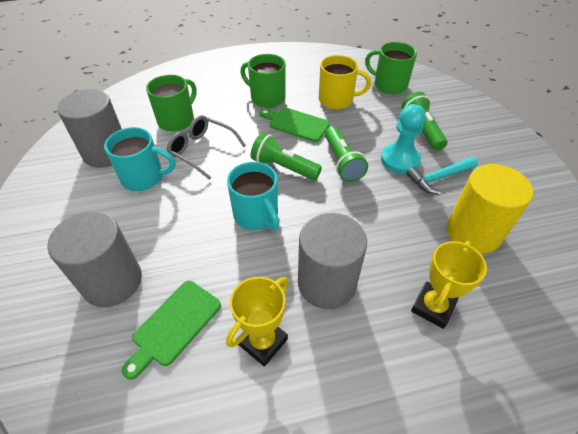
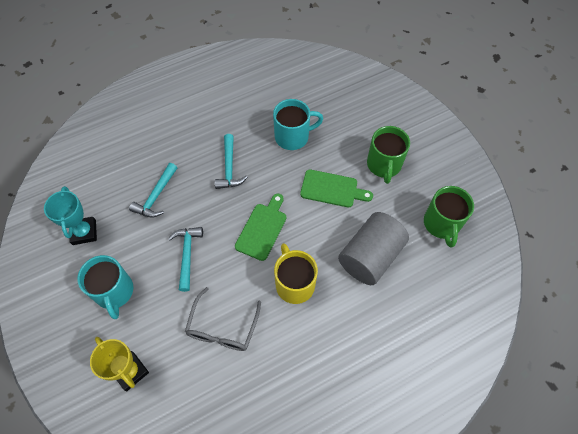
green flashlight: 3 -> 0
green mug: 3 -> 2
grey cylinder: 3 -> 1
turquoise hammer: 1 -> 3
turquoise pawn: 1 -> 0
turquoise trophy: 0 -> 1
yellow cylinder: 1 -> 0
yellow trophy: 2 -> 1

